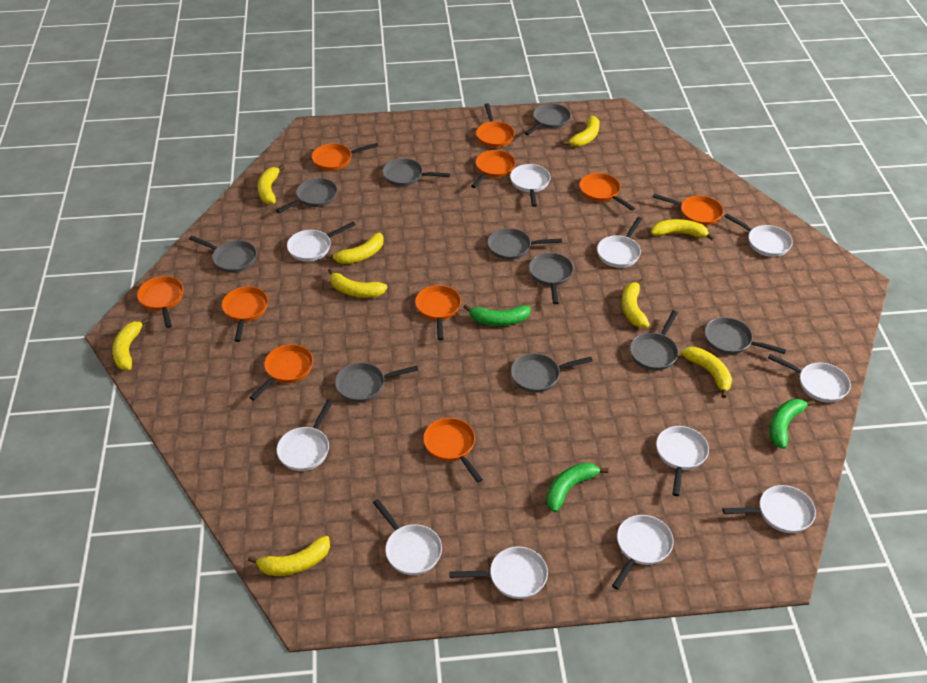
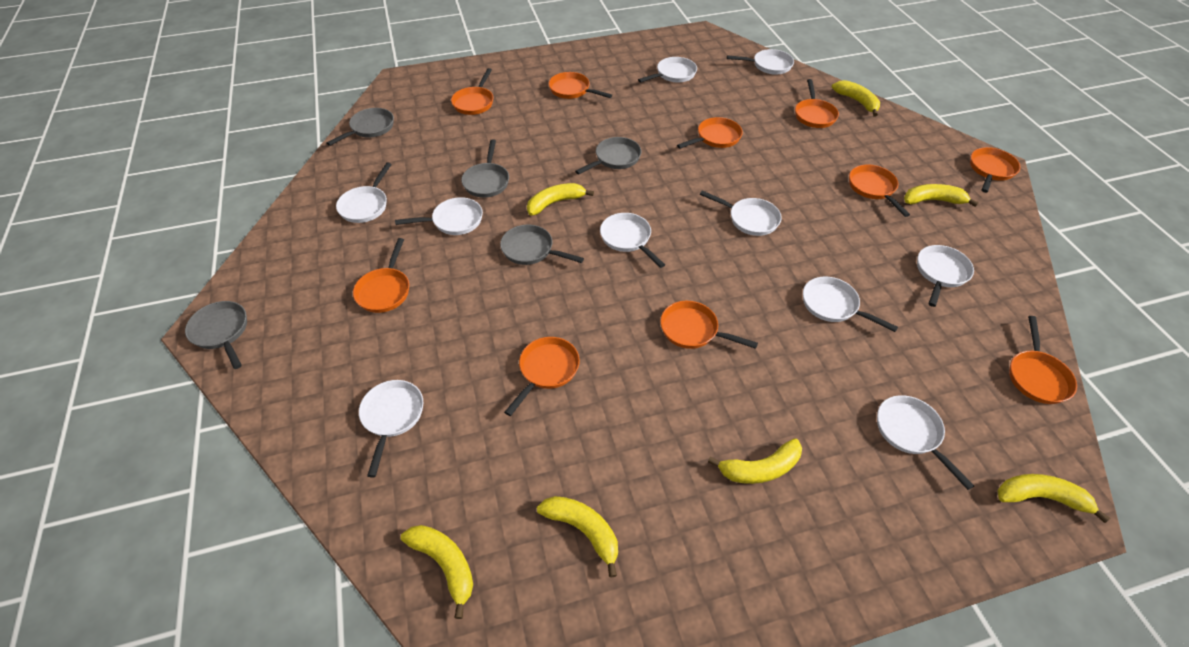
green banana: 3 -> 0
grey pan: 10 -> 5
white pan: 11 -> 10
yellow banana: 9 -> 7

